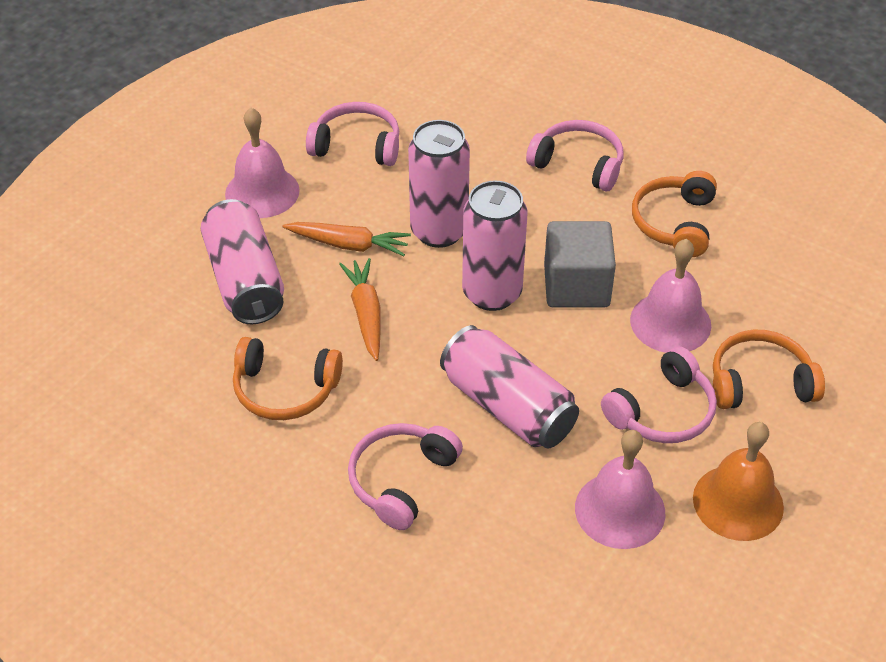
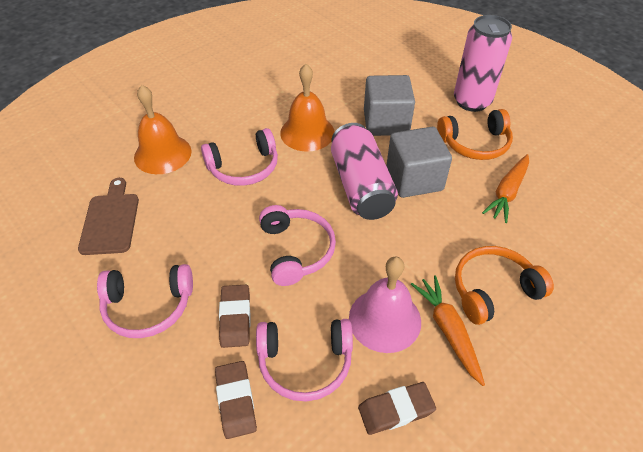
brown cutting board: 0 -> 1
brown eraser: 0 -> 3
grey cube: 1 -> 2
orange bell: 1 -> 2
orange headphones: 3 -> 2
pink bell: 3 -> 1
pink can: 4 -> 2

